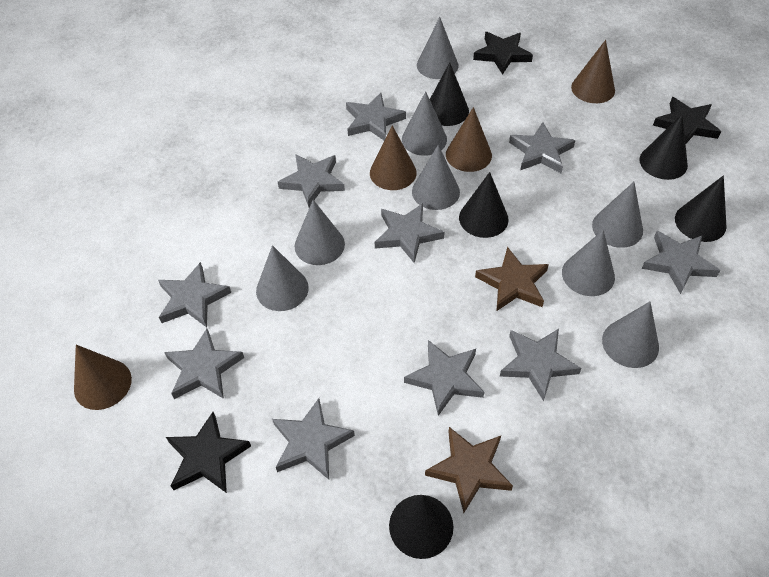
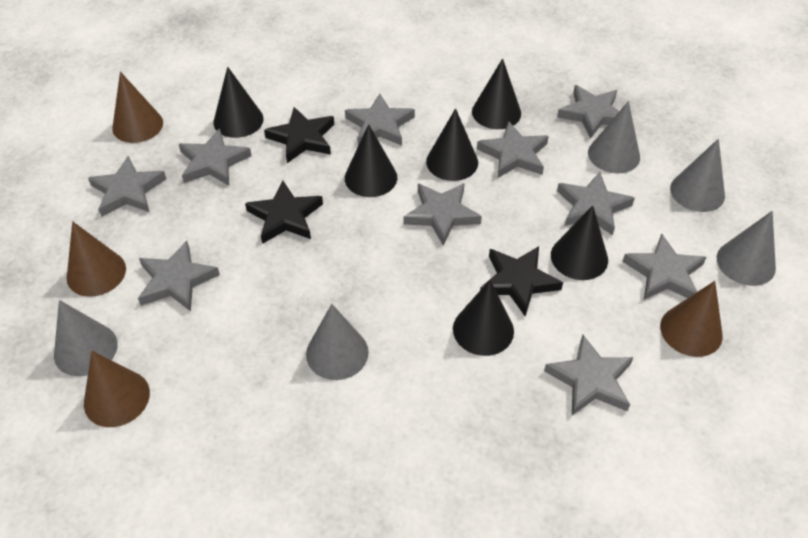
black cone: 5 -> 6
brown star: 2 -> 0
grey cone: 8 -> 5

